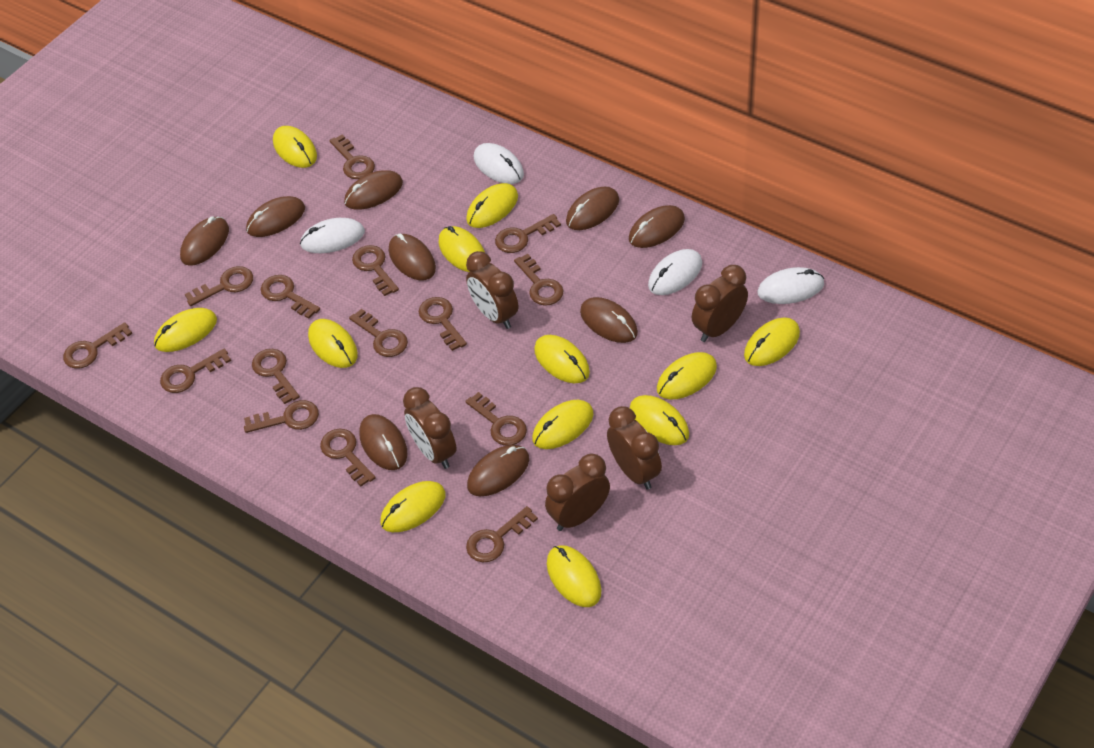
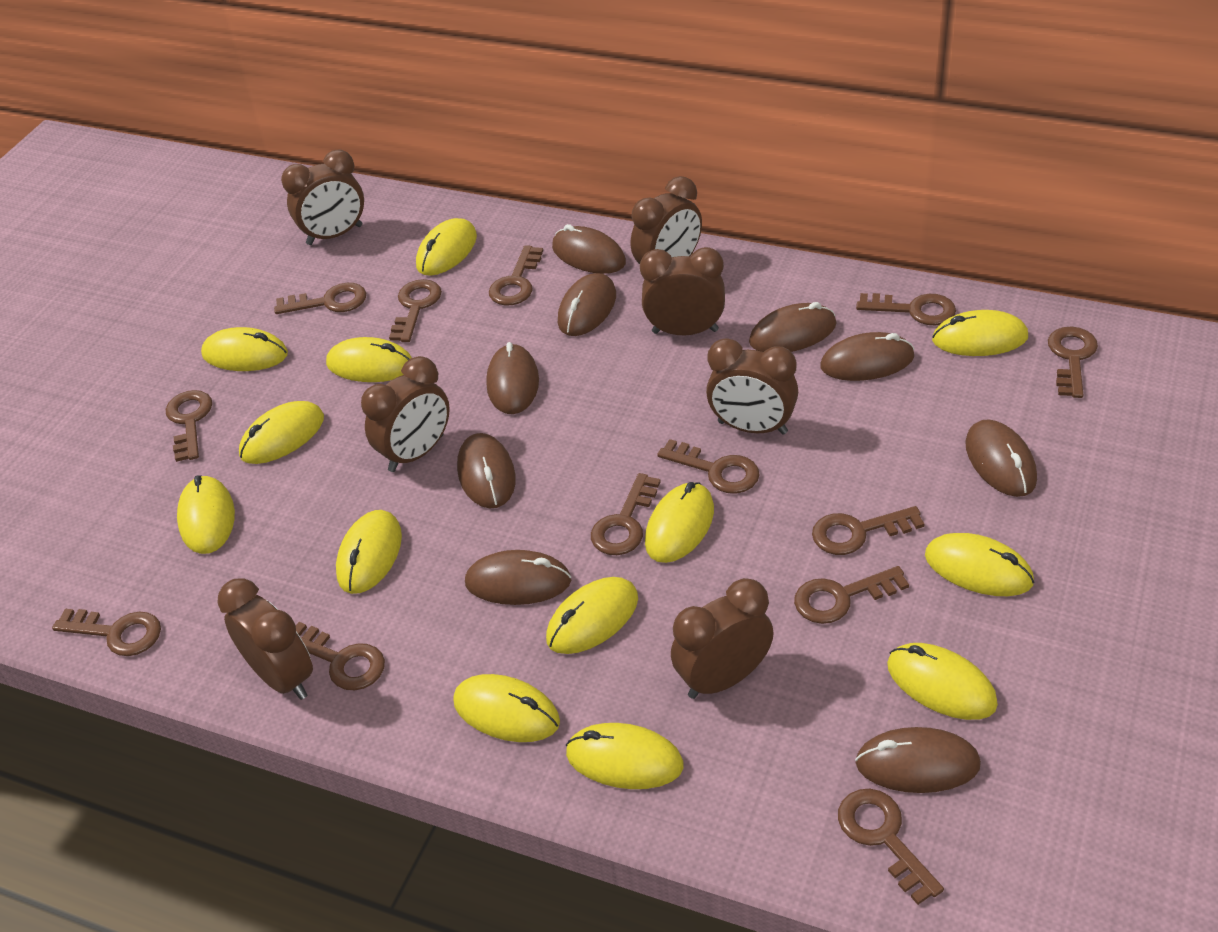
brown clock: 5 -> 7
brown key: 15 -> 13
white mouse: 4 -> 0
yellow mouse: 12 -> 13

